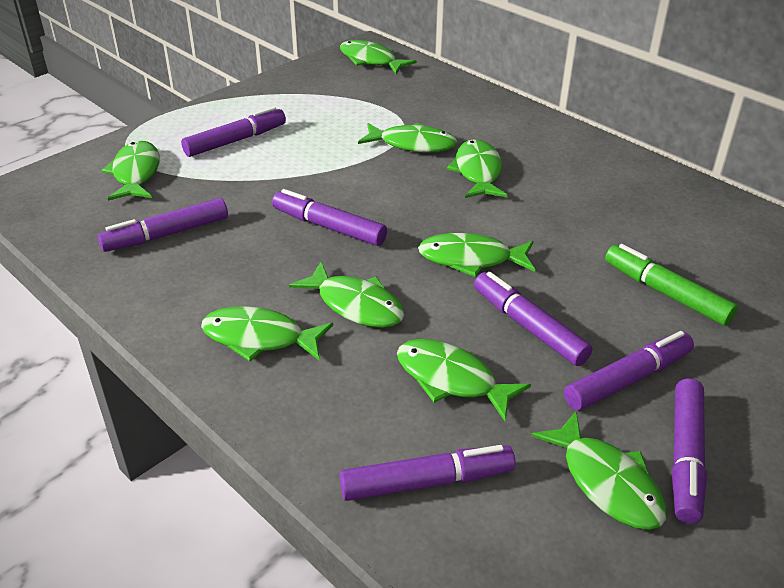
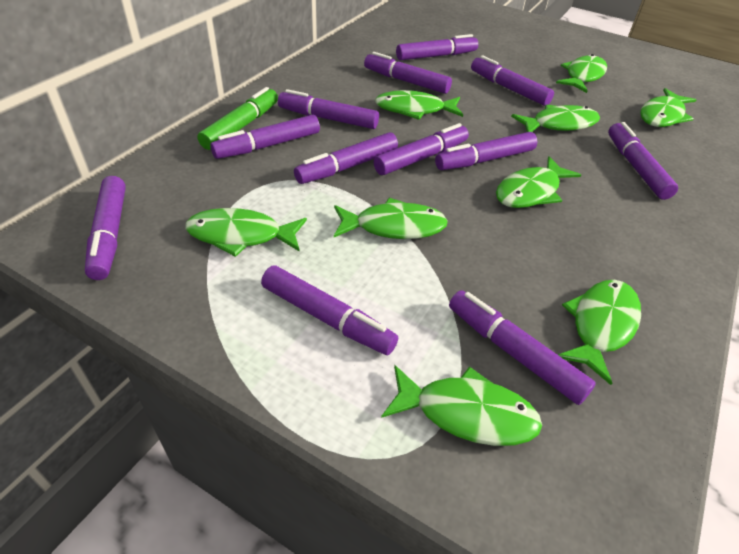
purple marker: 7 -> 12

